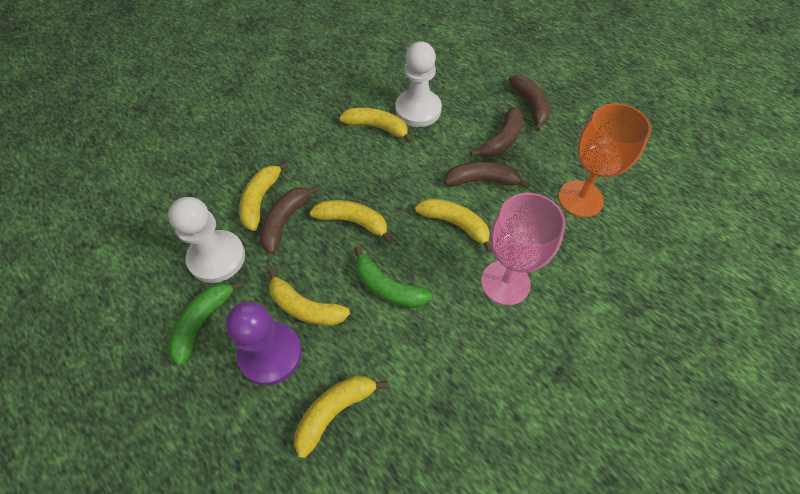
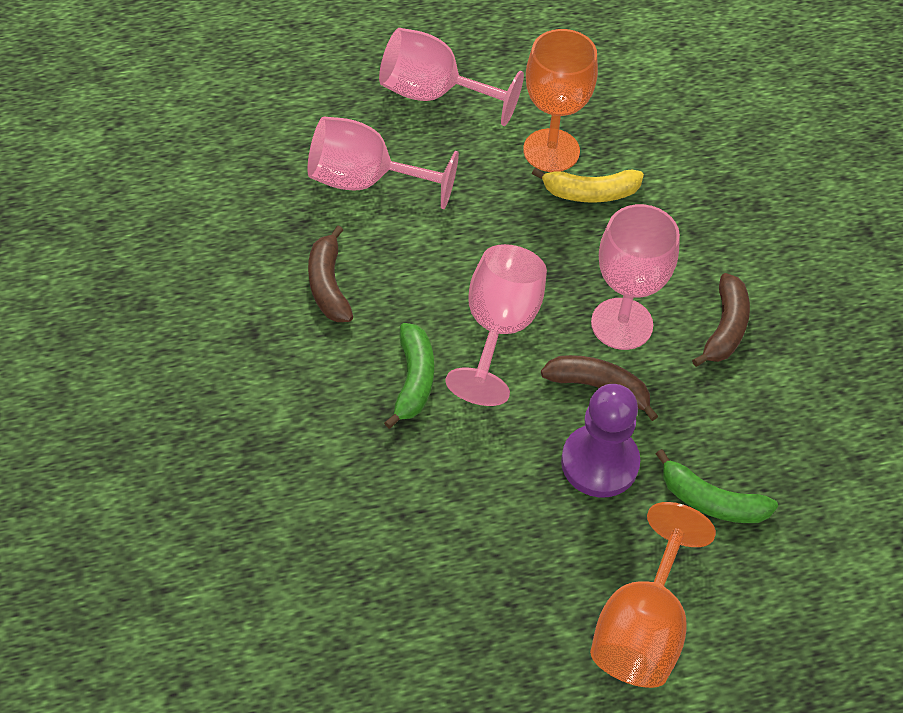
brown banana: 4 -> 3
orange goblet: 1 -> 2
pink goblet: 1 -> 4
white pawn: 2 -> 0
yellow banana: 6 -> 1

